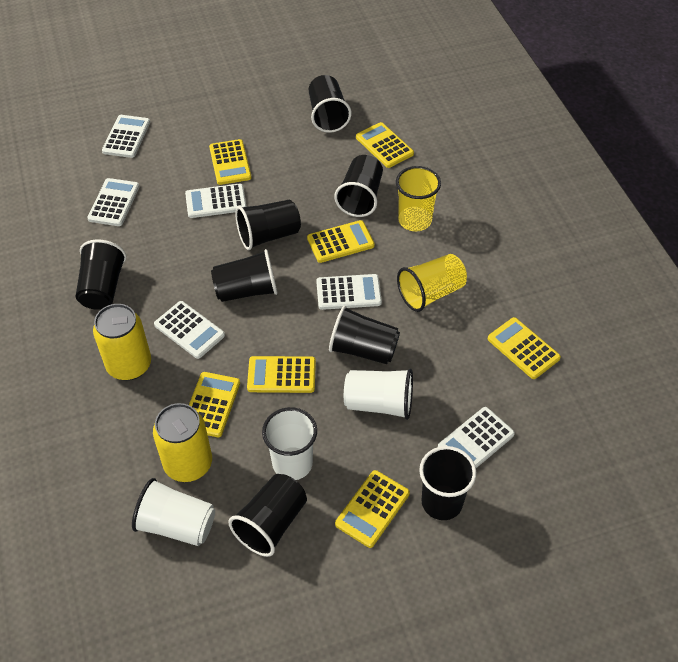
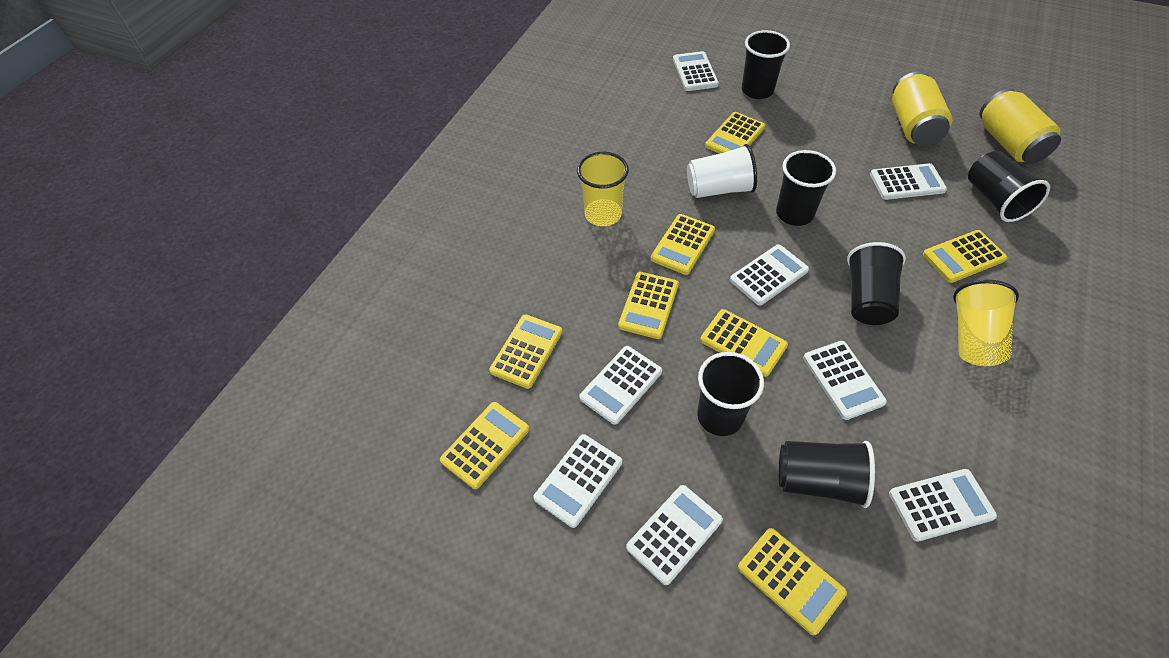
black cup: 8 -> 6
white calculator: 6 -> 8
white cup: 3 -> 1
yellow calculator: 7 -> 8

